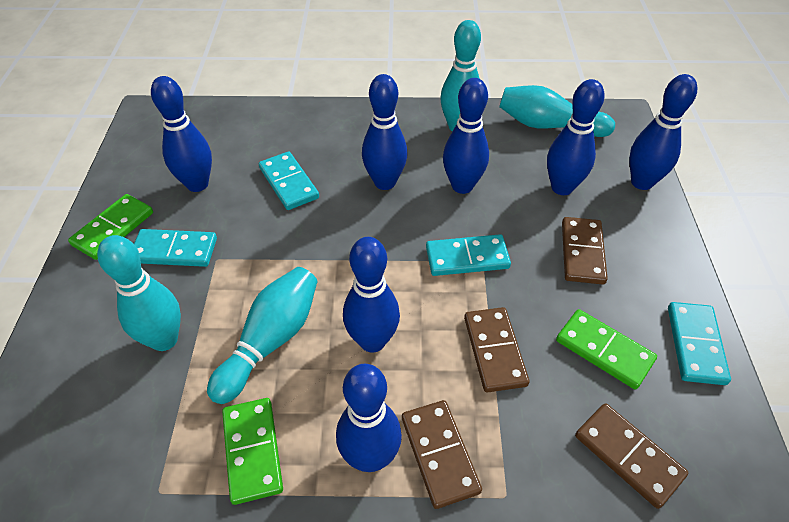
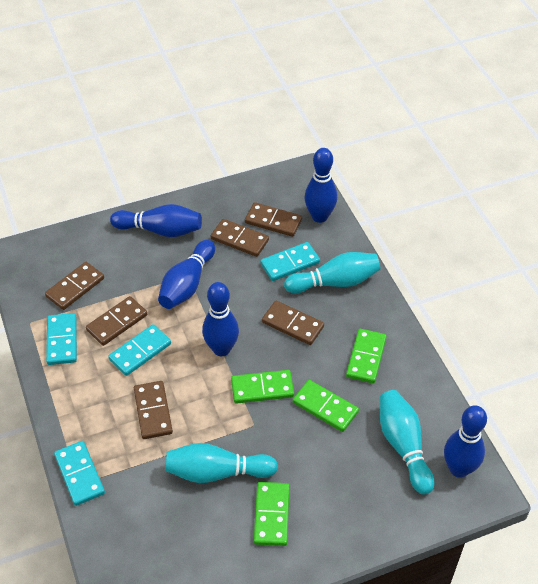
blue bowling pin: 7 -> 5
brown domino: 4 -> 6
green domino: 3 -> 4
turquoise bowling pin: 4 -> 3

